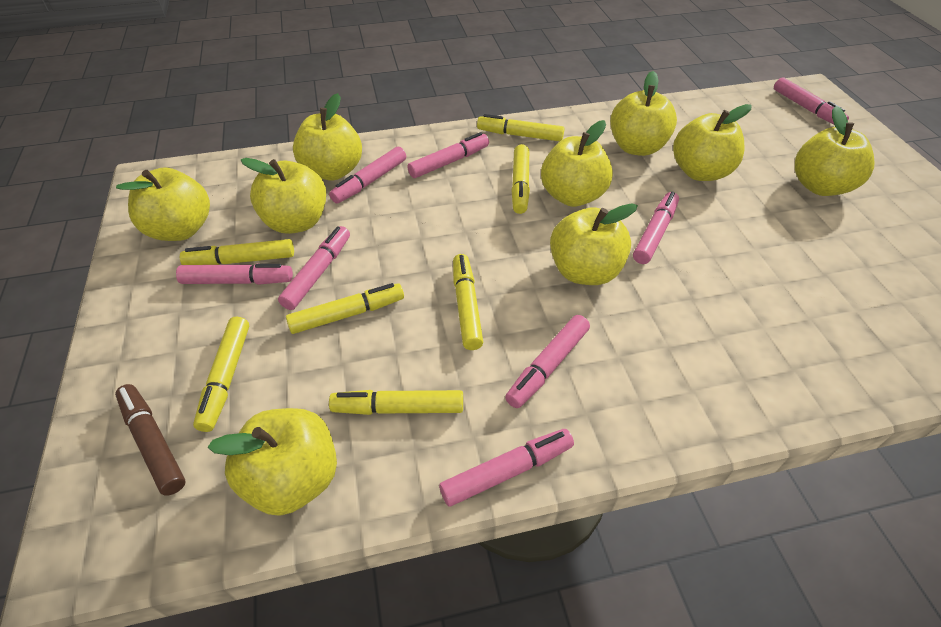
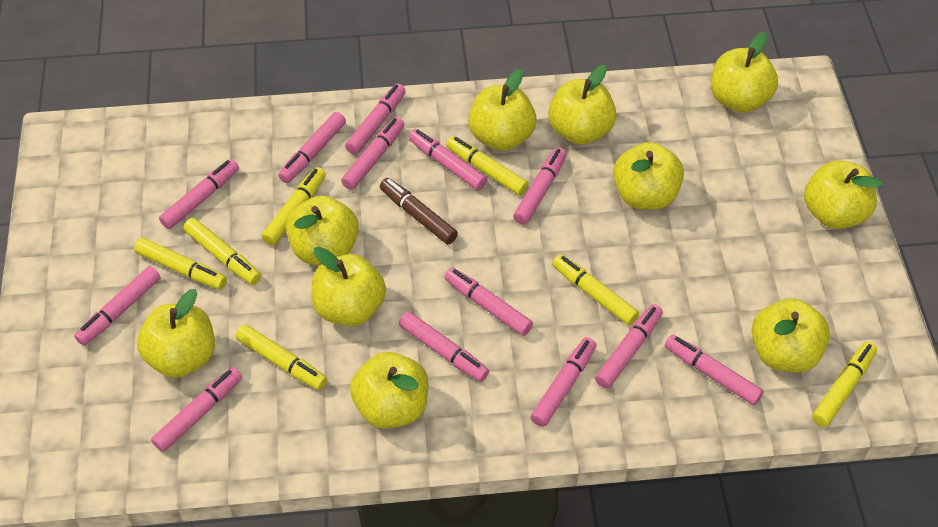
pink marker: 8 -> 13
yellow apple: 9 -> 10

